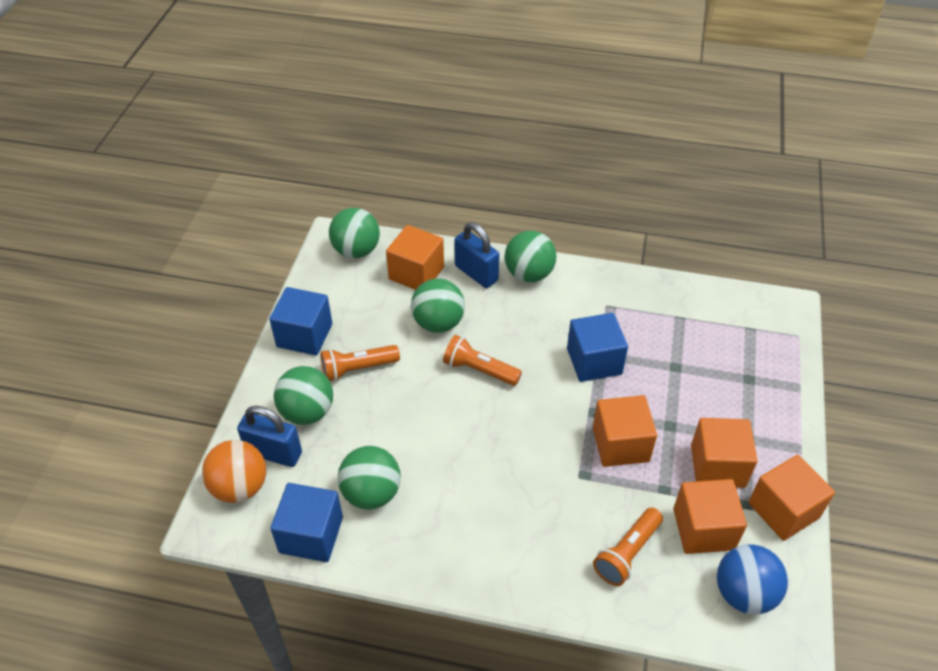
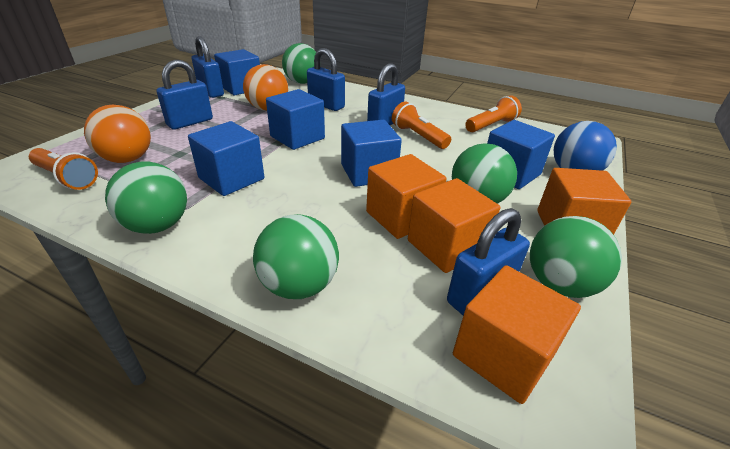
blue cube: 3 -> 5
blue padlock: 2 -> 5
orange ball: 1 -> 2
orange cube: 5 -> 4

